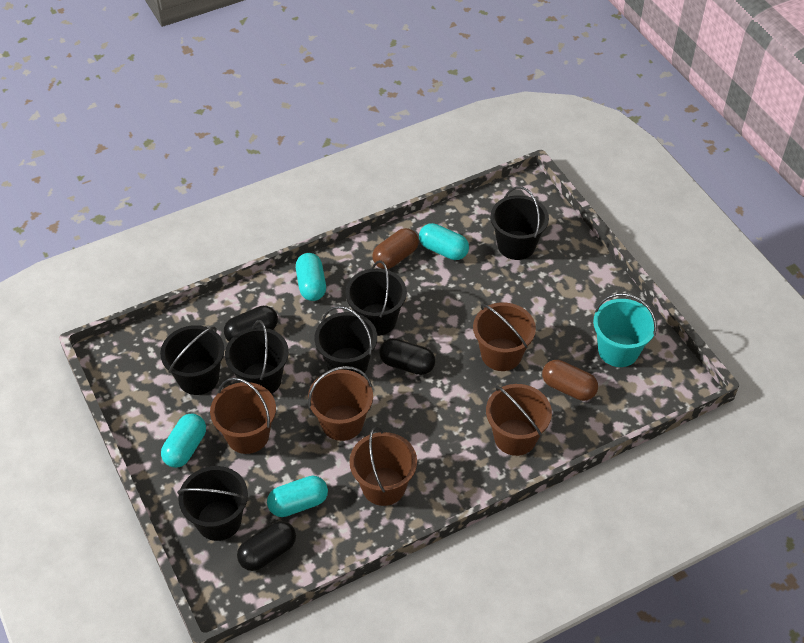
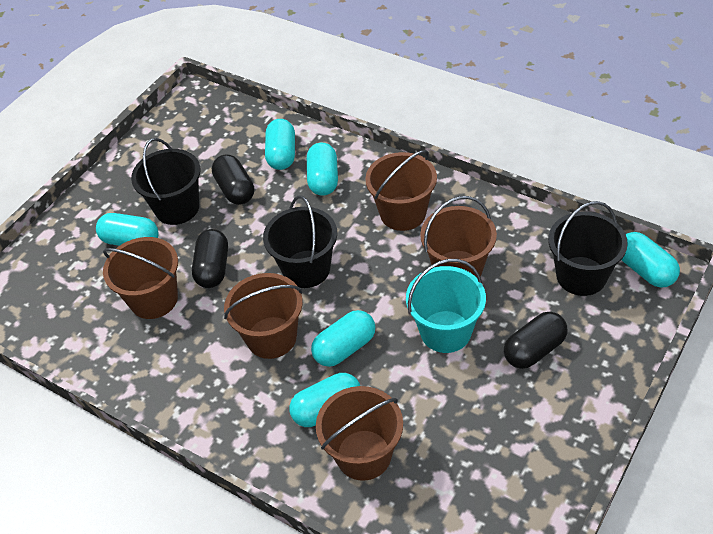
black bucket: 6 -> 3
brown capsule: 2 -> 0
turquoise capsule: 4 -> 6

